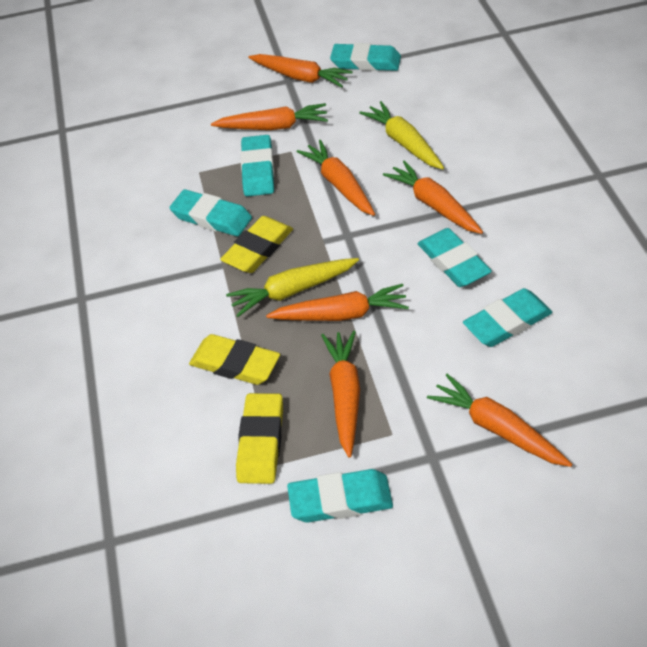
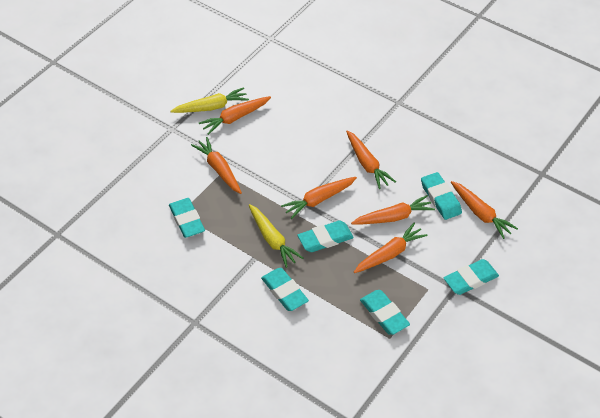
yellow eraser: 3 -> 0

